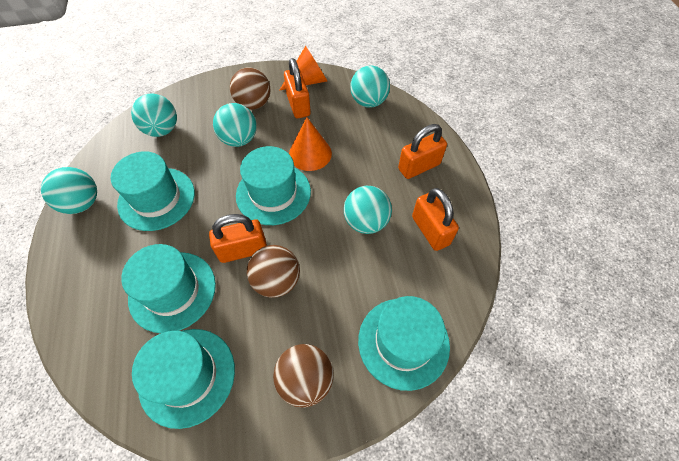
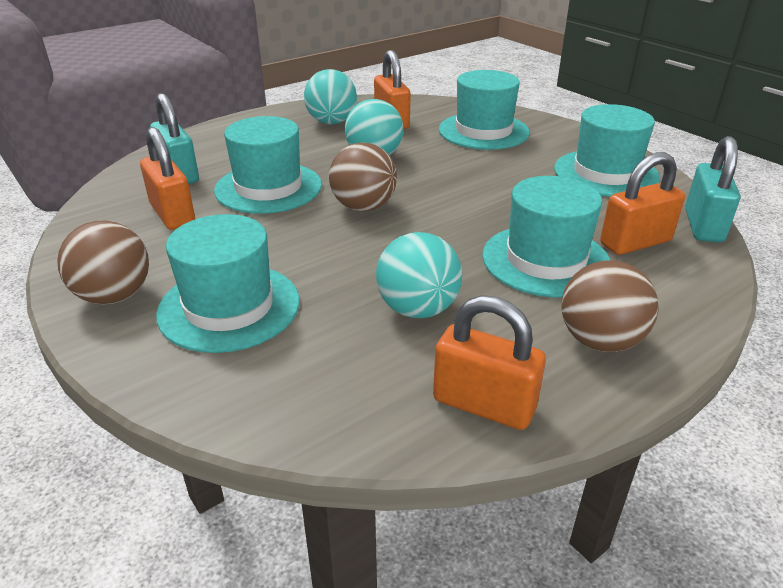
orange cone: 2 -> 0
turquoise ball: 5 -> 3
turquoise padlock: 0 -> 2

